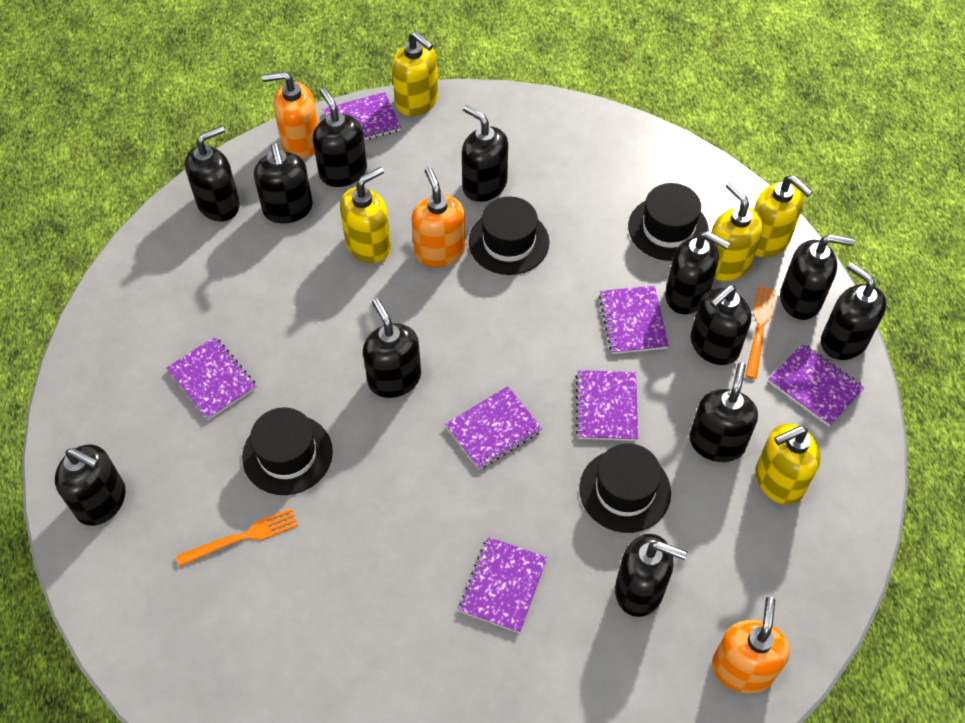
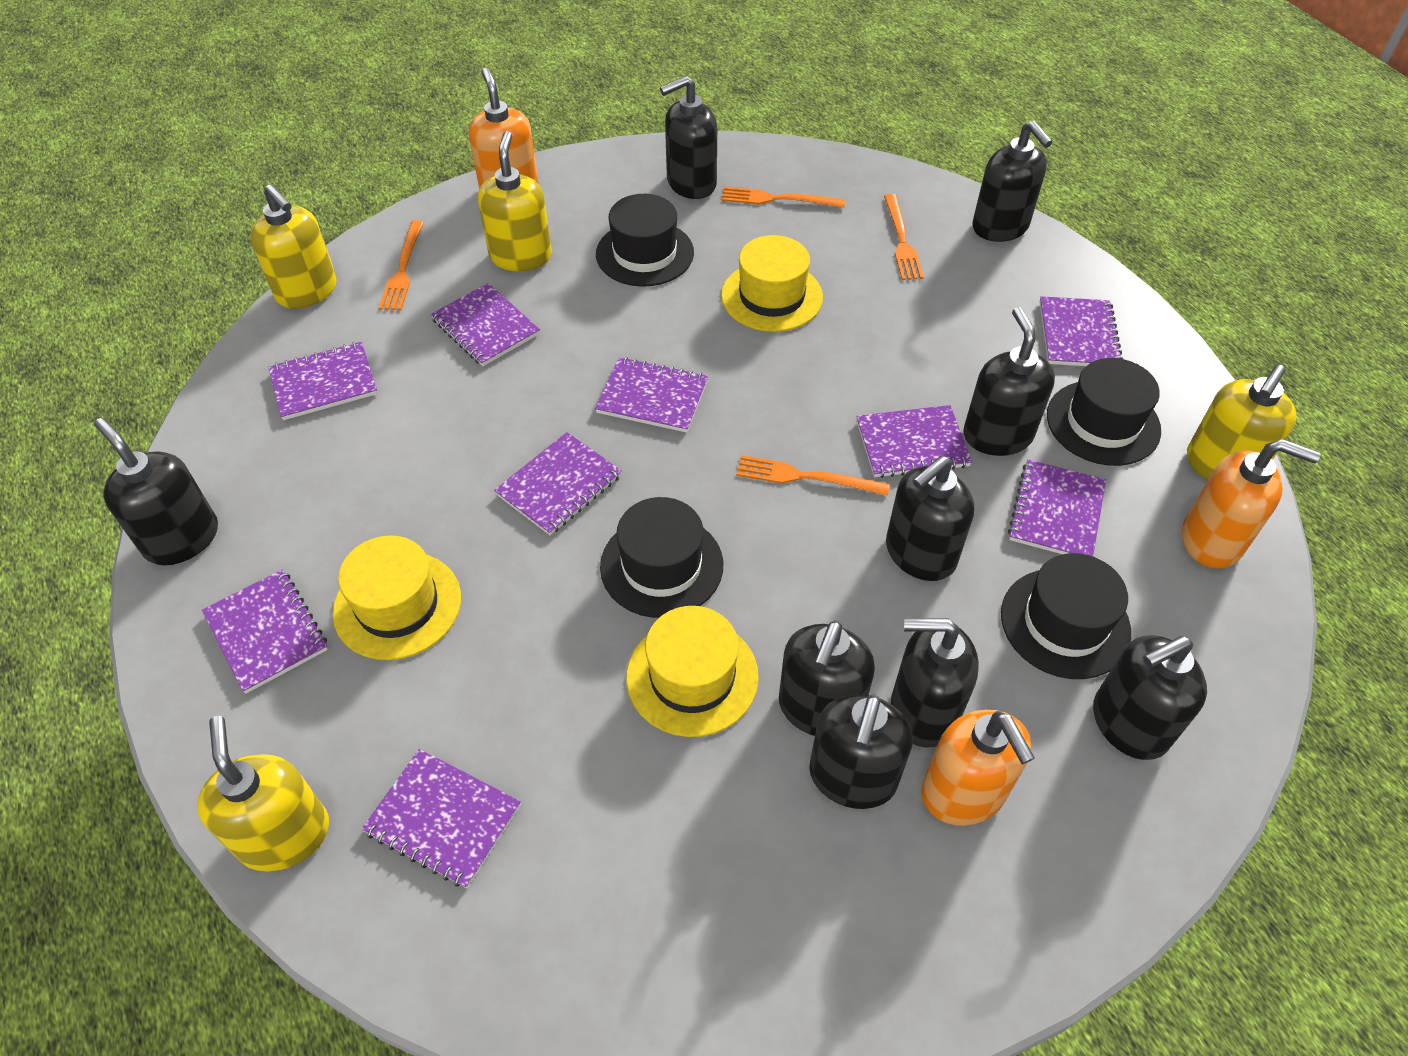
black soap dispenser: 12 -> 9
orange fork: 2 -> 4
purple notebook: 7 -> 9
yellow hat: 0 -> 3
yellow soap dispenser: 5 -> 4

